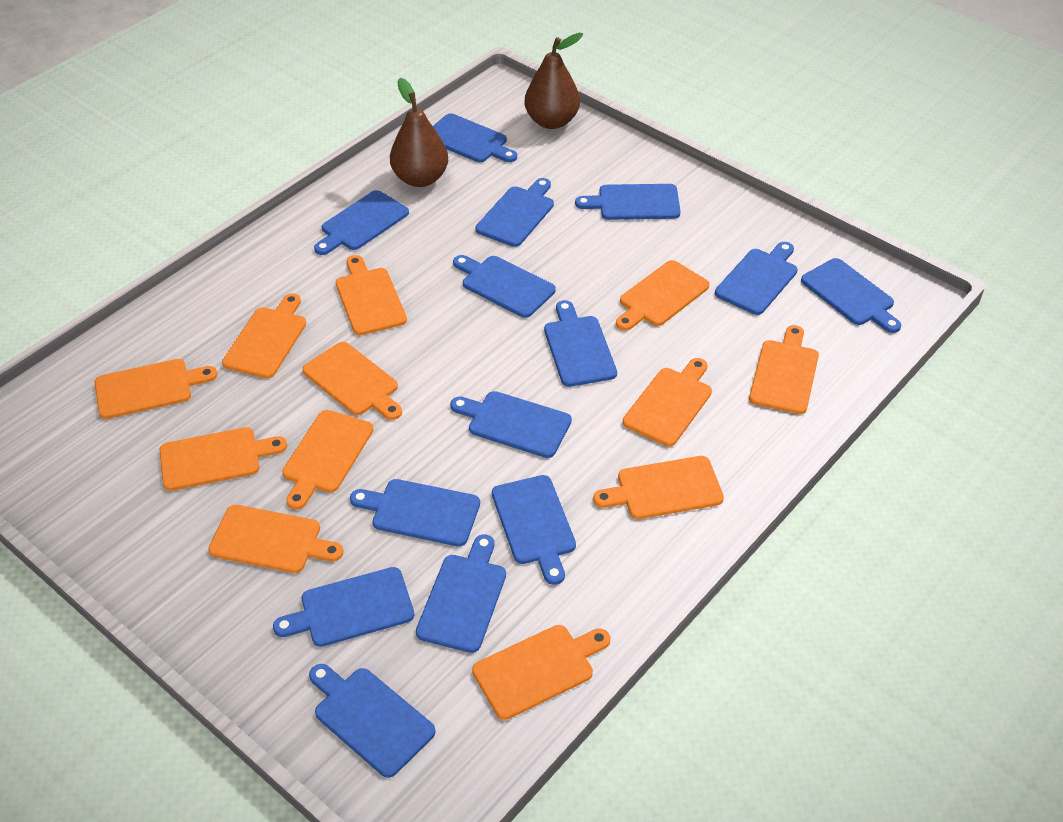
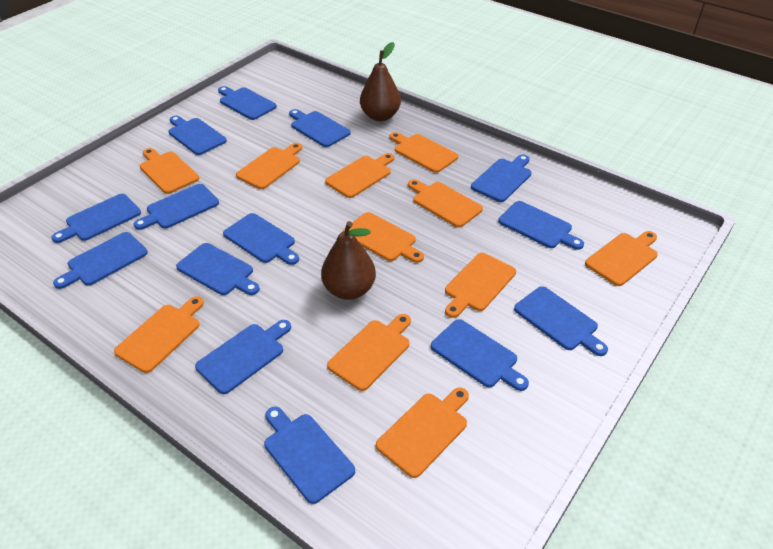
orange cutting board: 12 -> 11

